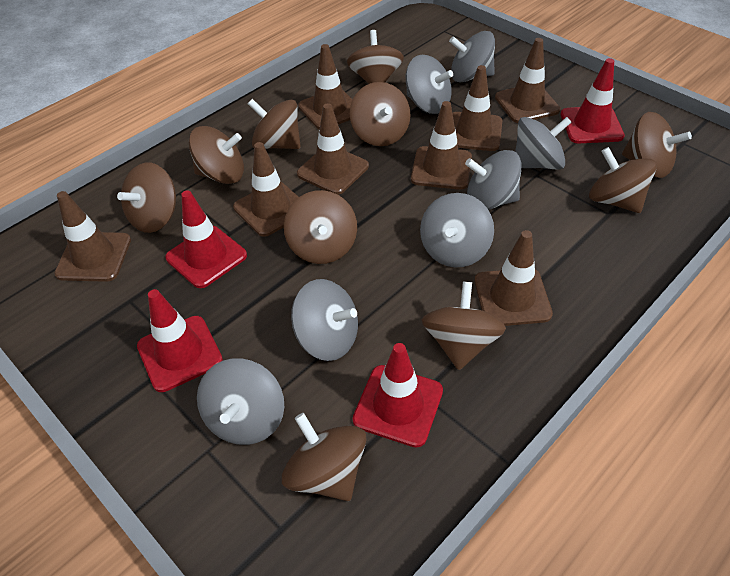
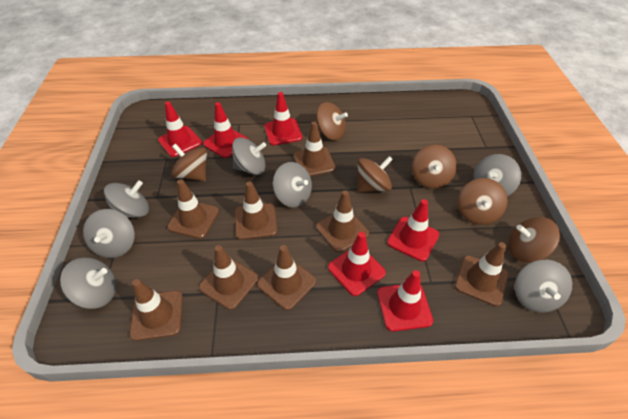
brown spinning top: 10 -> 6
red traffic cone: 4 -> 6

